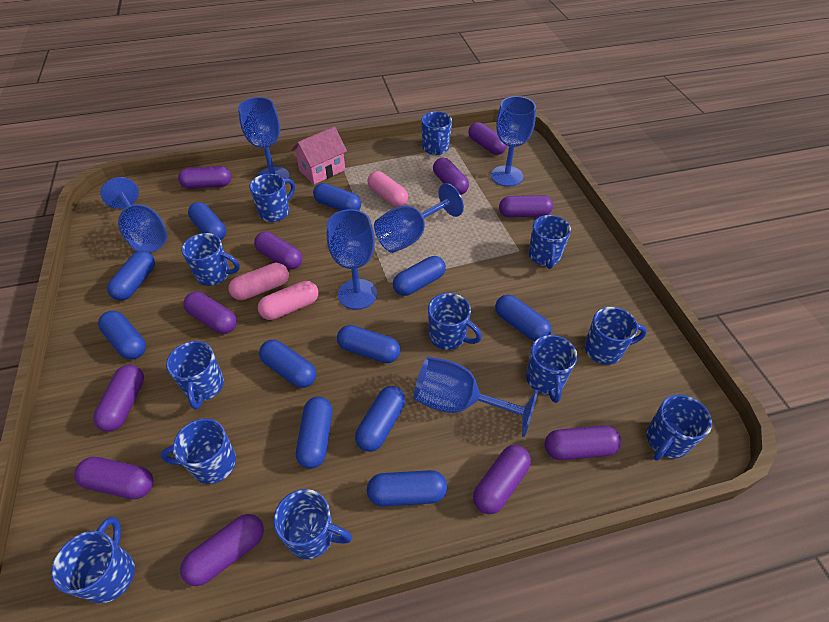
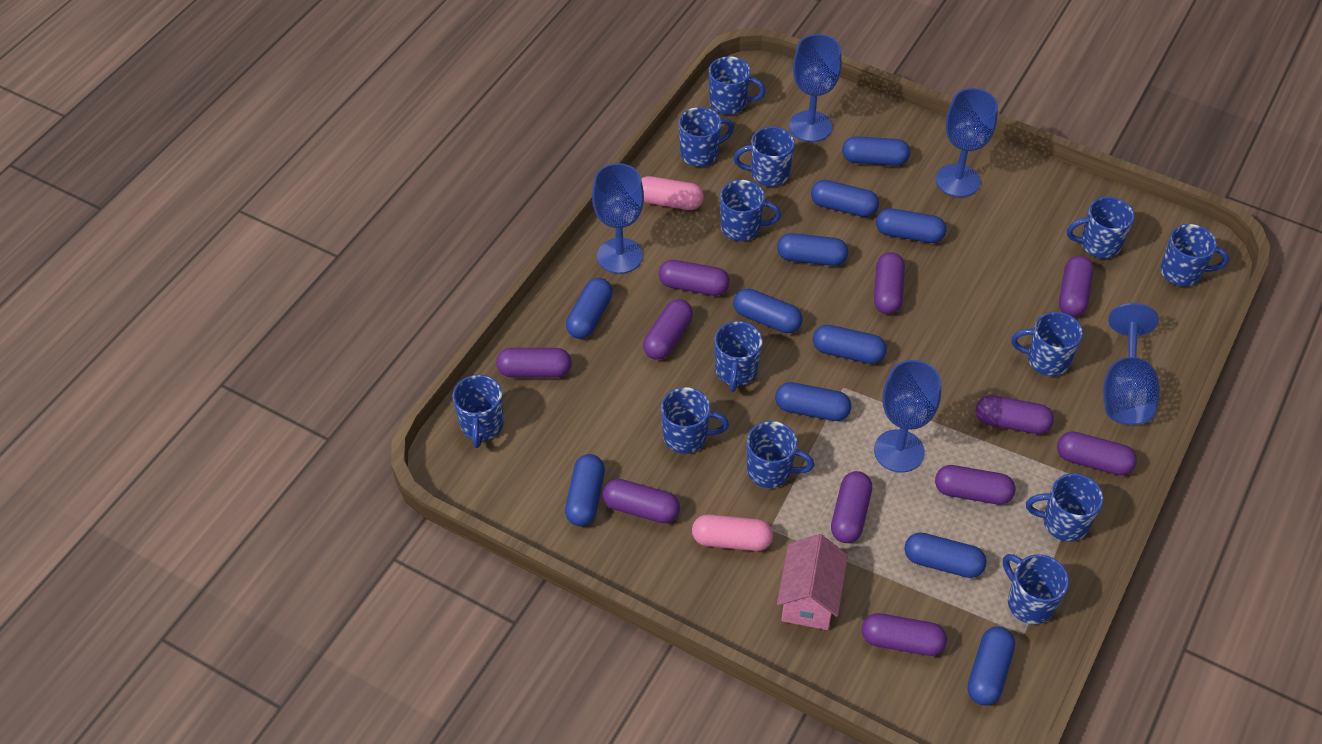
blue goblet: 6 -> 5
blue mug: 12 -> 13
pink capsule: 3 -> 2

